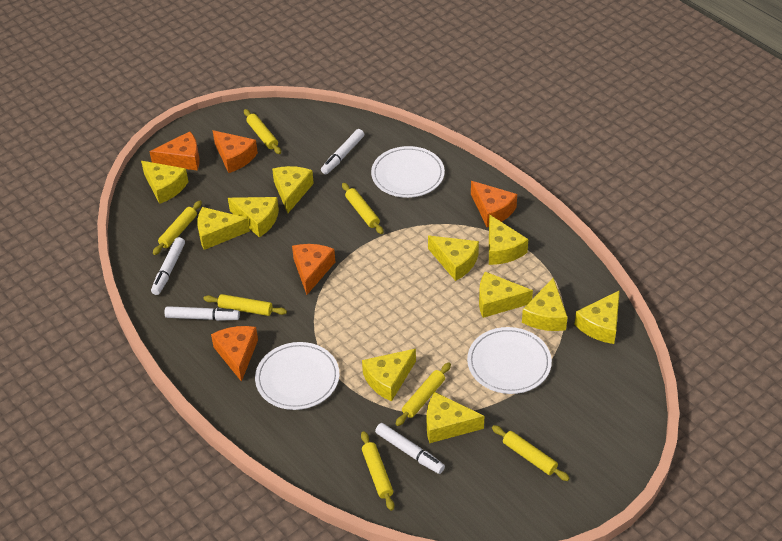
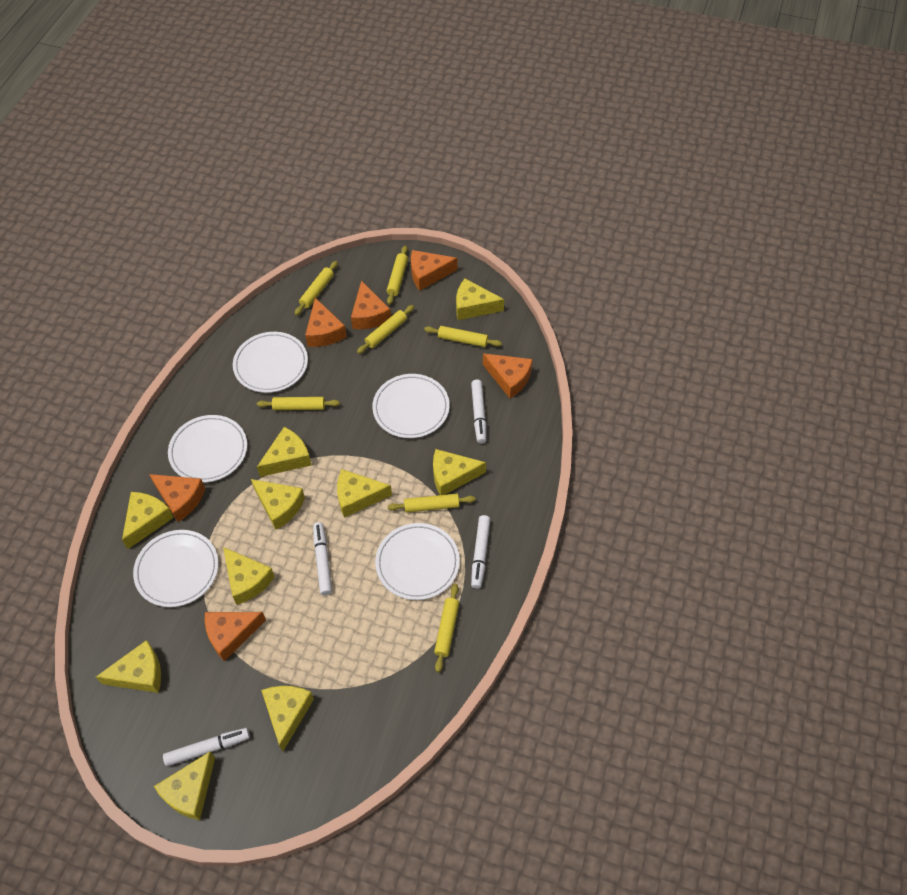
orange cheese: 5 -> 6
white plate: 3 -> 5
yellow cheese: 11 -> 10

